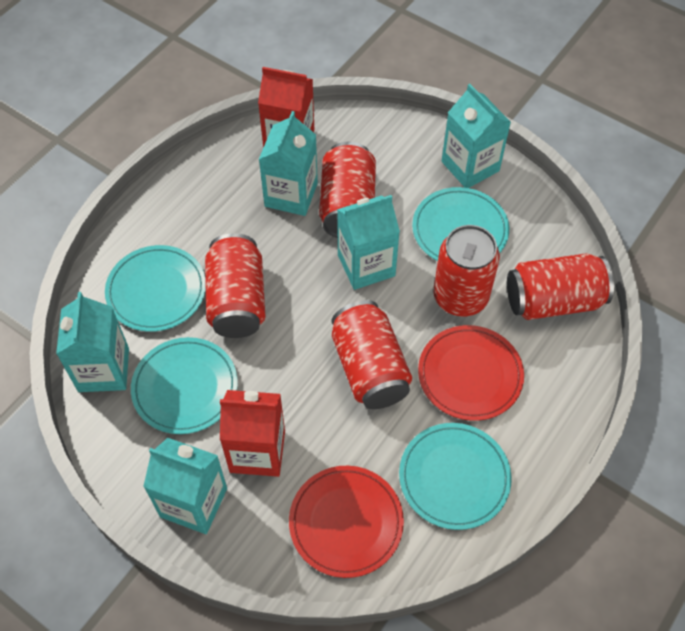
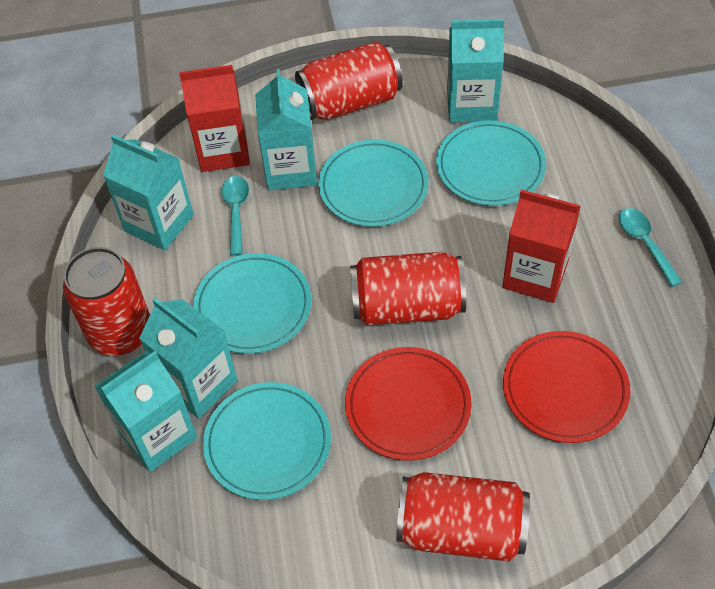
red can: 5 -> 4
turquoise spoon: 0 -> 2

